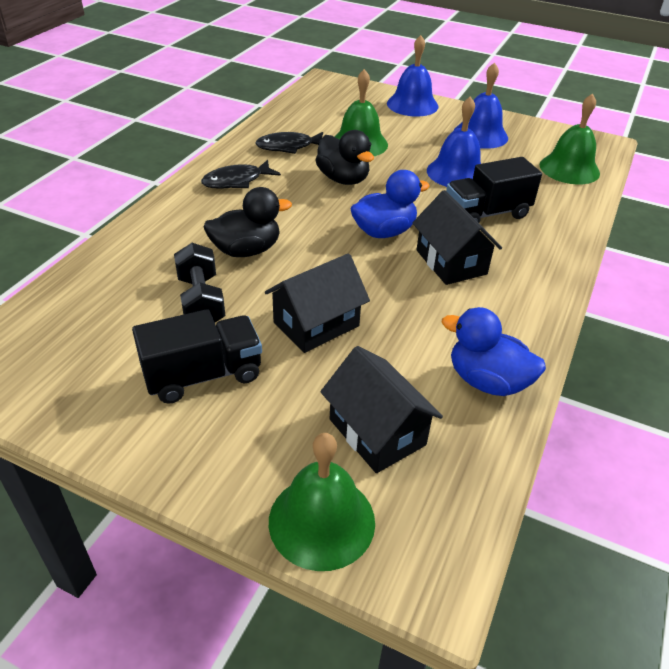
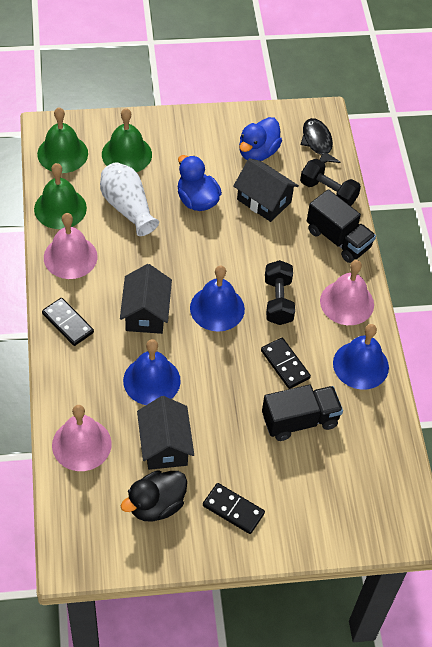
black domino: 0 -> 3
black duck: 2 -> 1
black dumbbell: 1 -> 2
black fish: 2 -> 1
pink bell: 0 -> 3
white vase: 0 -> 1

